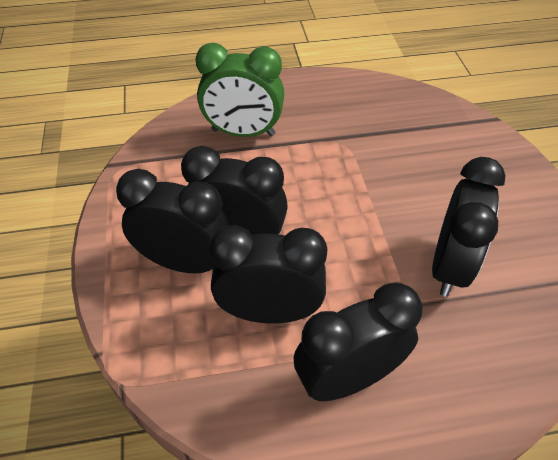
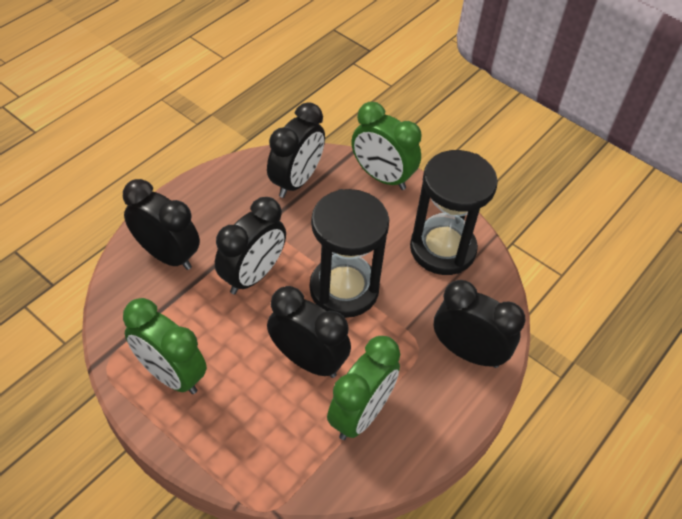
black hourglass: 0 -> 2
green clock: 1 -> 3

